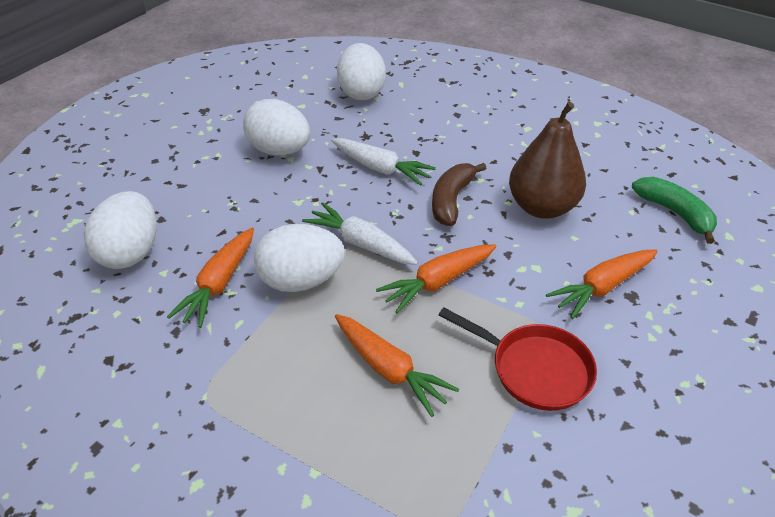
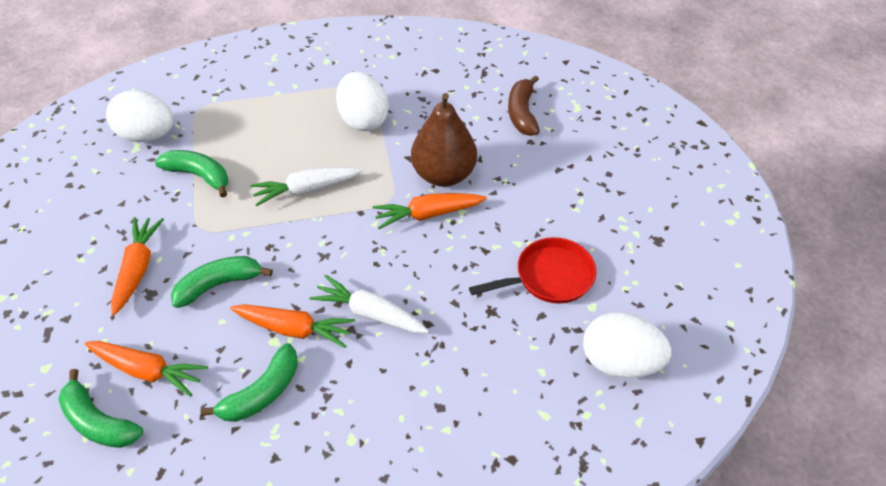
green banana: 1 -> 4
white egg: 4 -> 3

